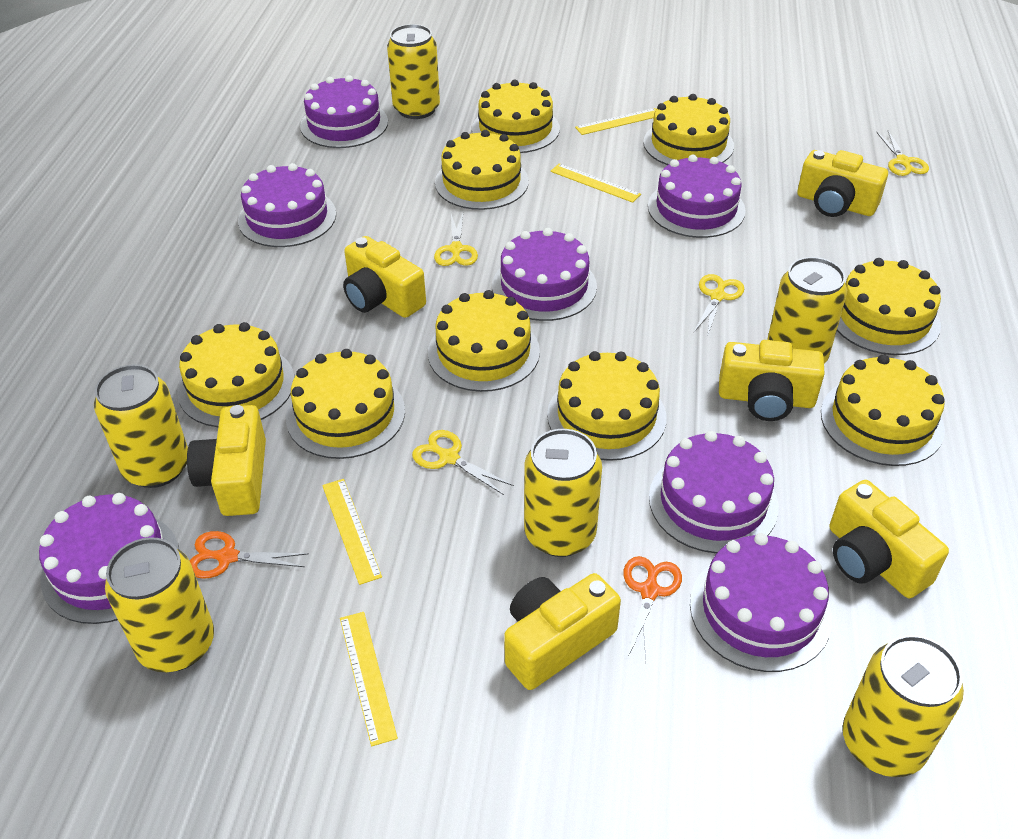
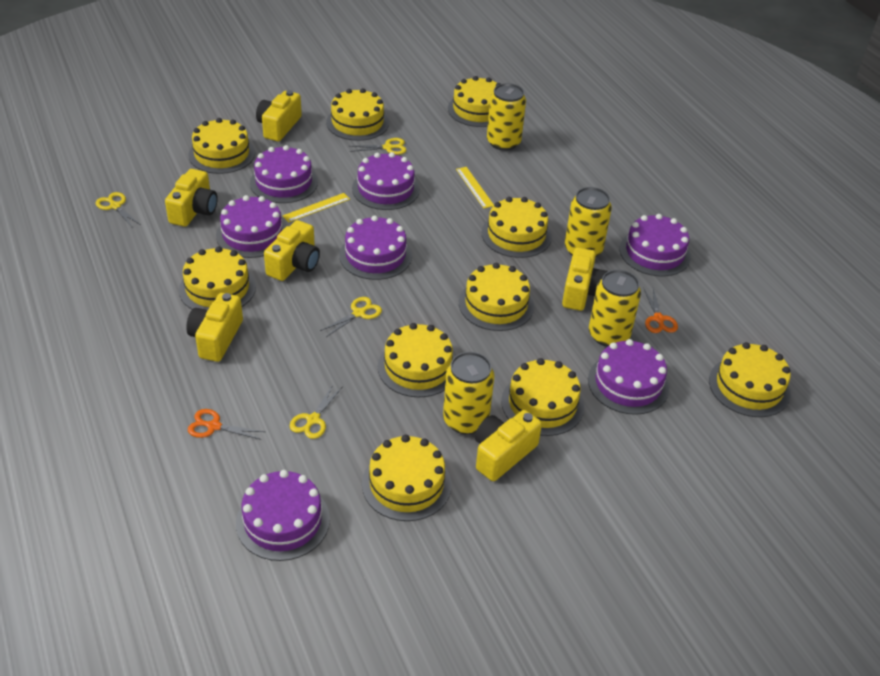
yellow cake: 9 -> 10
yellow can: 6 -> 4
yellow ruler: 4 -> 2

